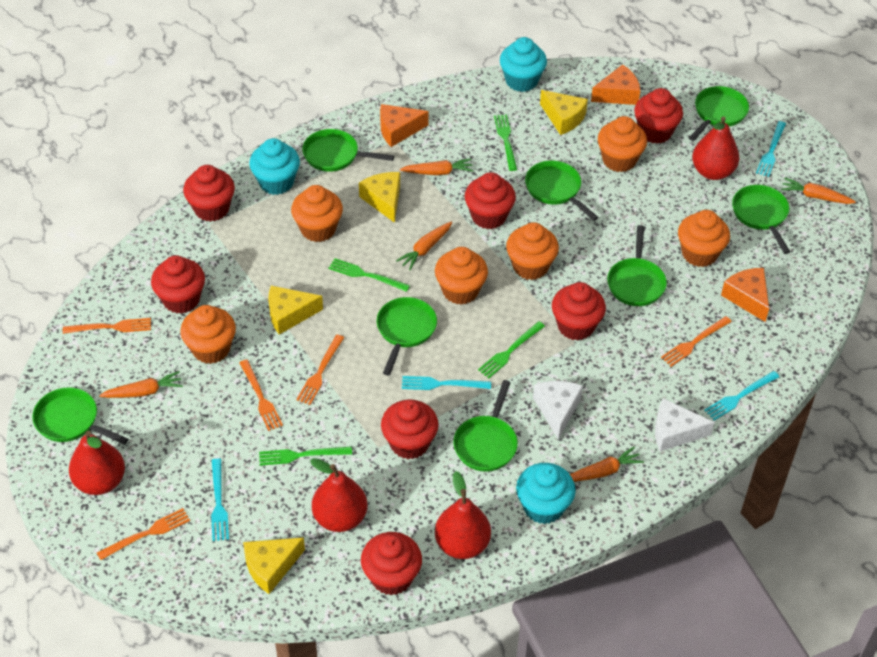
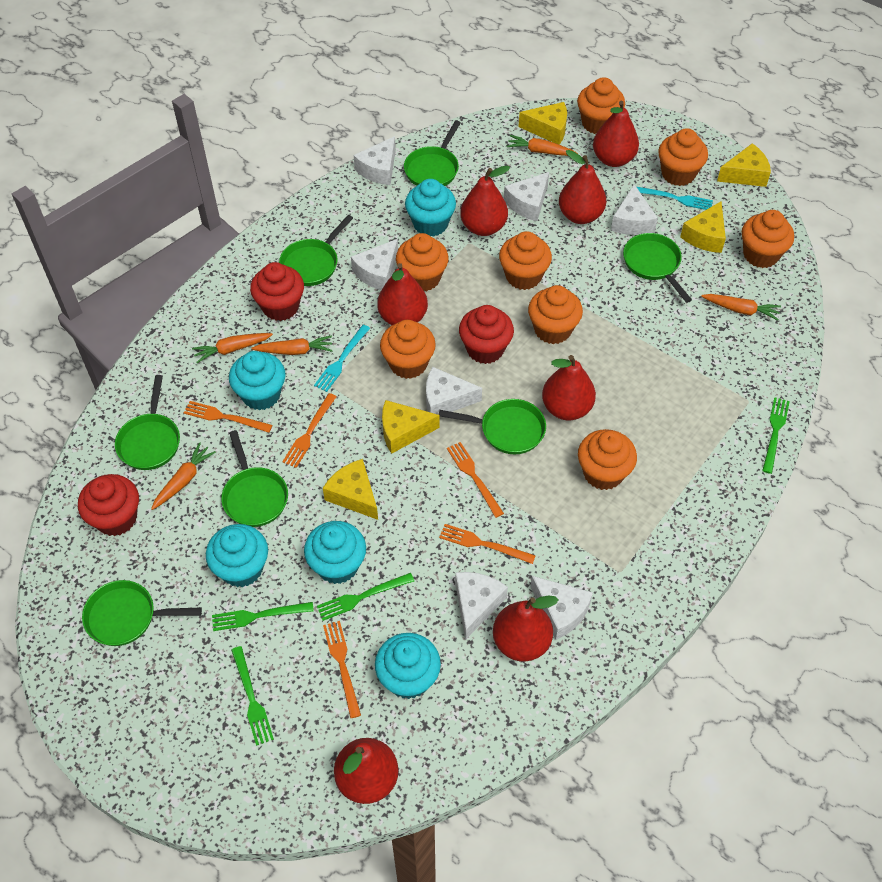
green pan: 8 -> 7
orange cheese: 3 -> 0
orange cupcake: 6 -> 8
red cupcake: 7 -> 3
red pear: 4 -> 7
turquoise cupcake: 3 -> 5
turquoise fork: 4 -> 2
white cheese: 2 -> 7
yellow cheese: 4 -> 5

